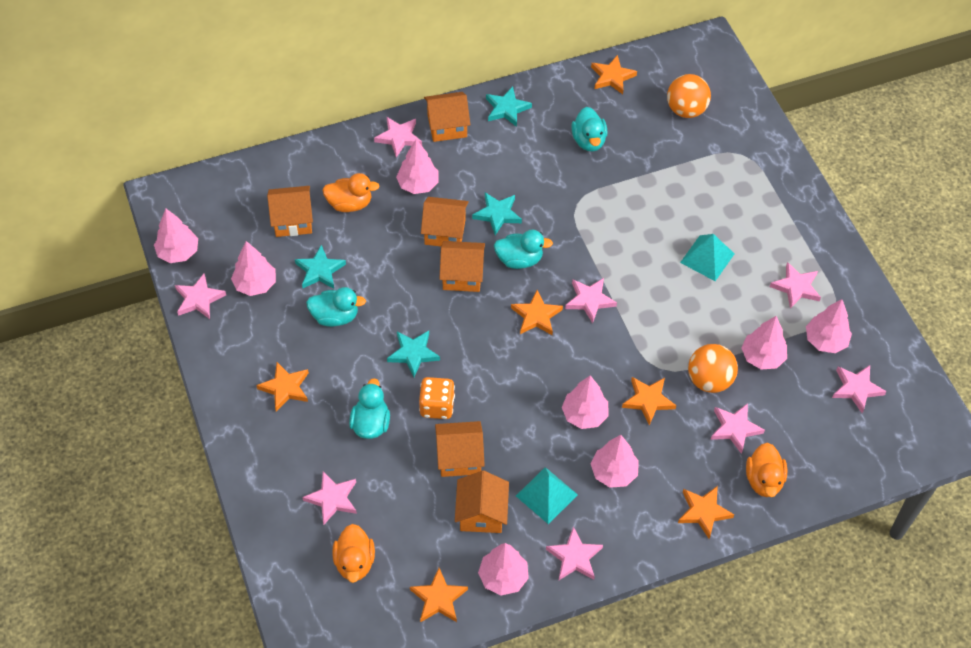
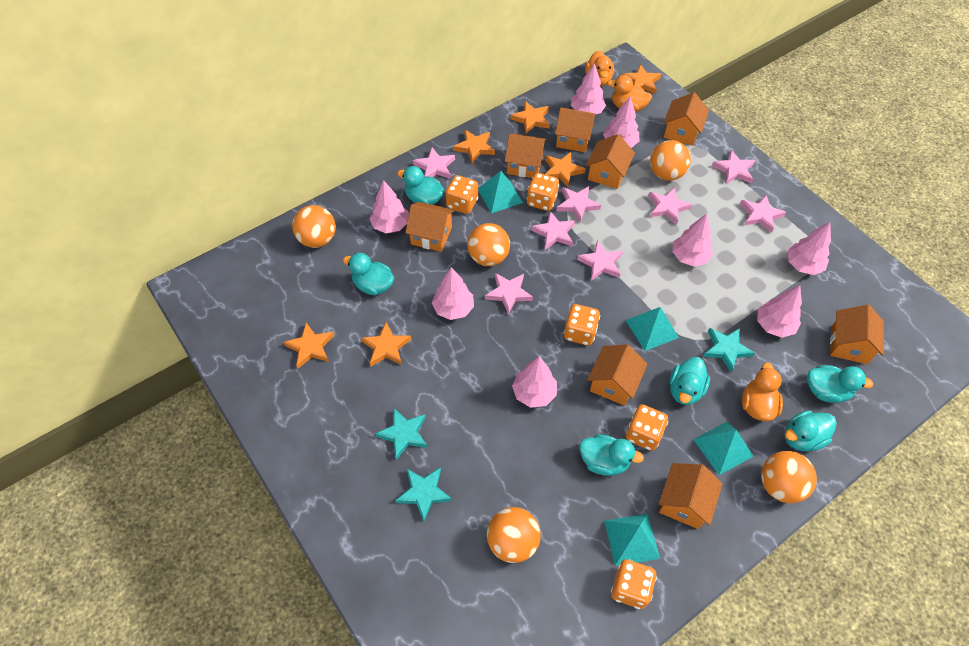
orange ball: 2 -> 5
orange dice: 1 -> 5
orange house: 6 -> 8
turquoise duck: 4 -> 6
turquoise pyramid: 2 -> 4
turquoise star: 4 -> 3

